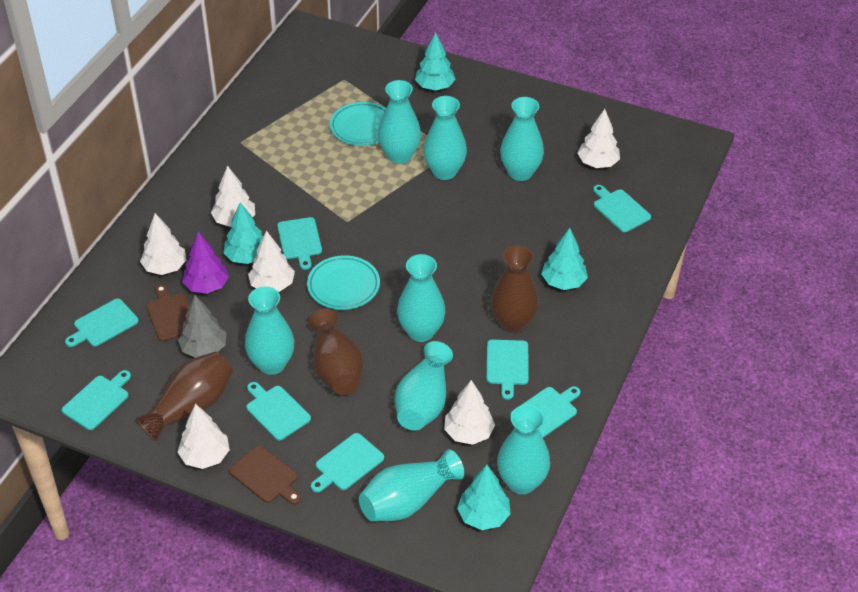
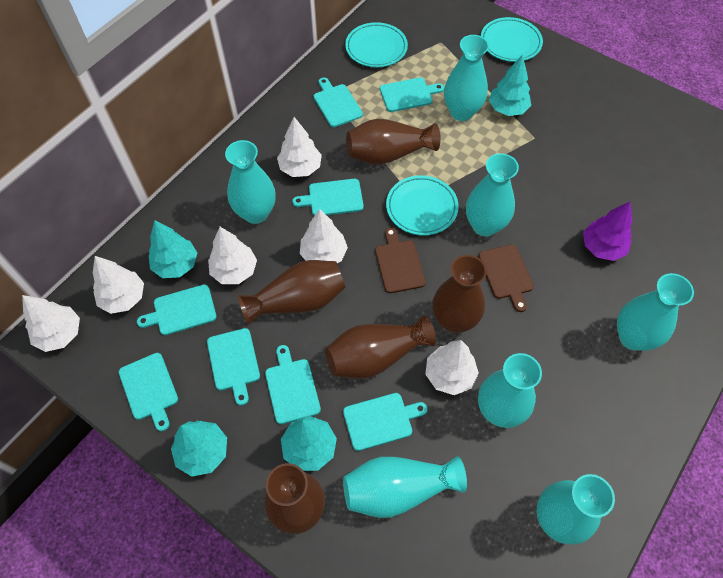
brown vase: 3 -> 5
grey tree: 1 -> 0
turquoise plate: 2 -> 3
turquoise vase: 8 -> 7

